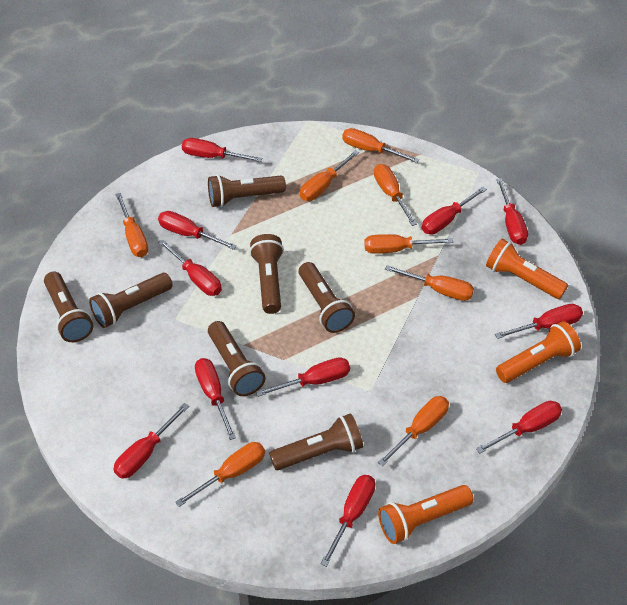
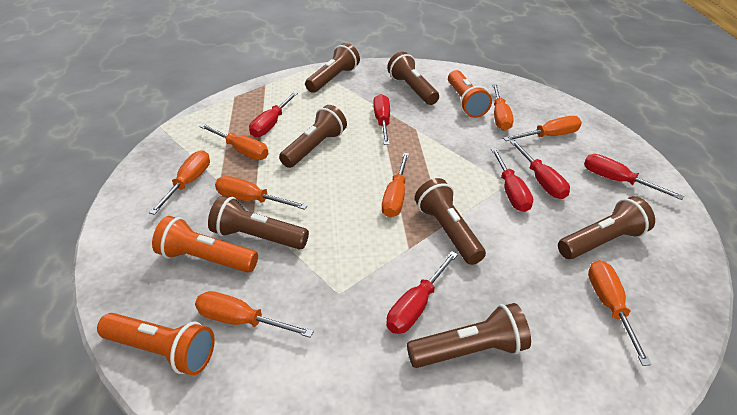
red screwdriver: 11 -> 6

